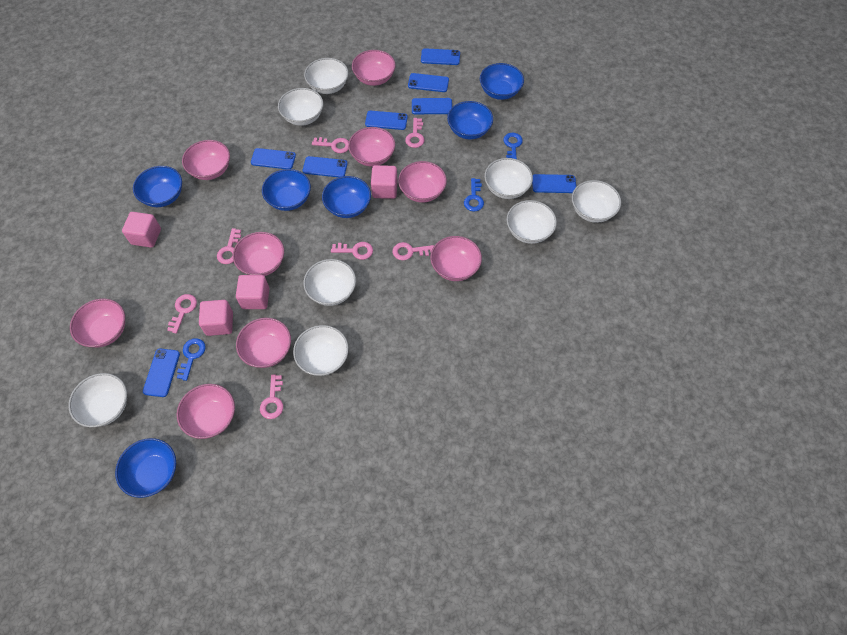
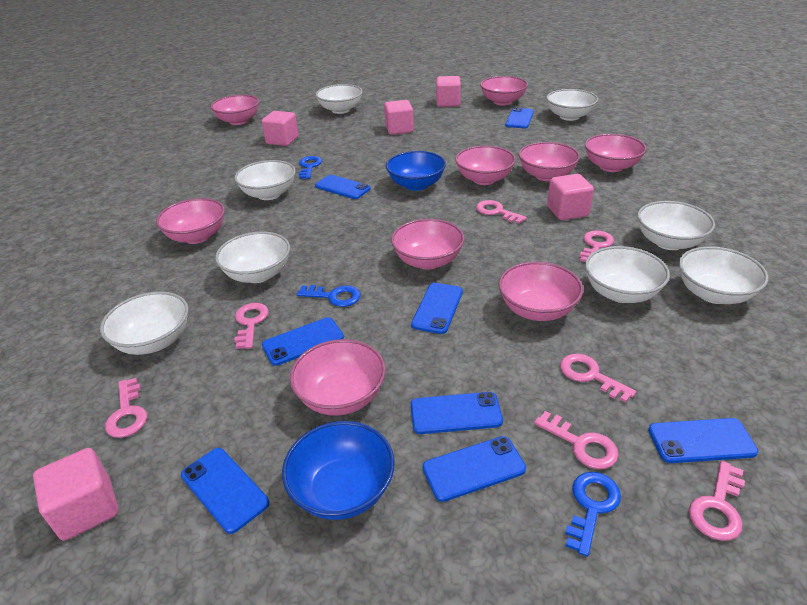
blue bowl: 6 -> 2
pink cube: 4 -> 5

